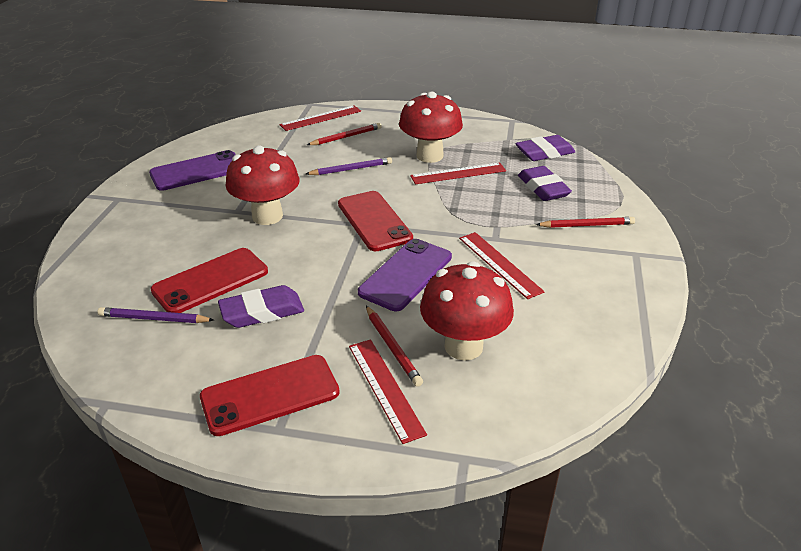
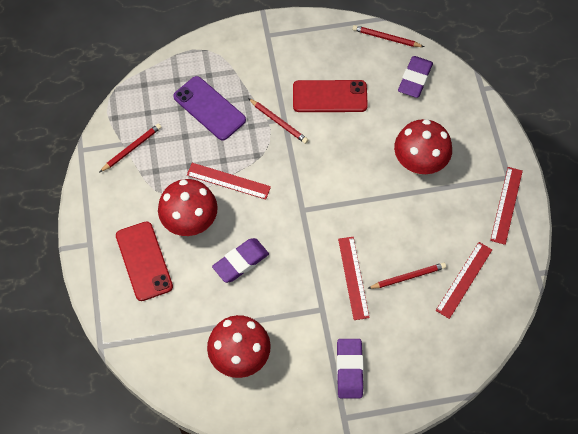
purple pencil: 2 -> 0
purple phone: 2 -> 1
red pencil: 3 -> 4
red phone: 3 -> 2

